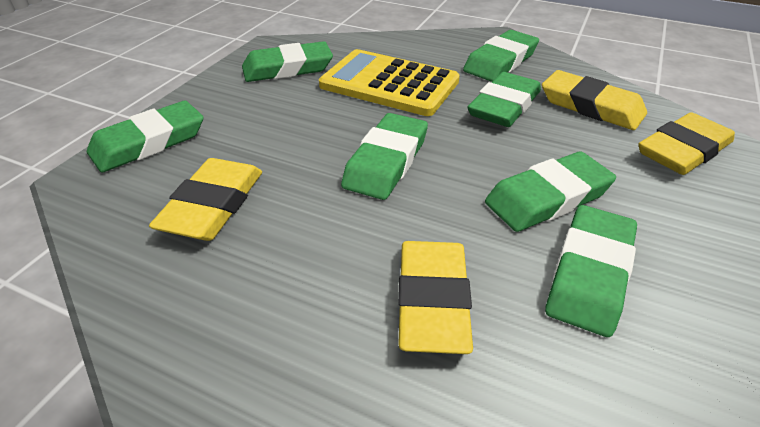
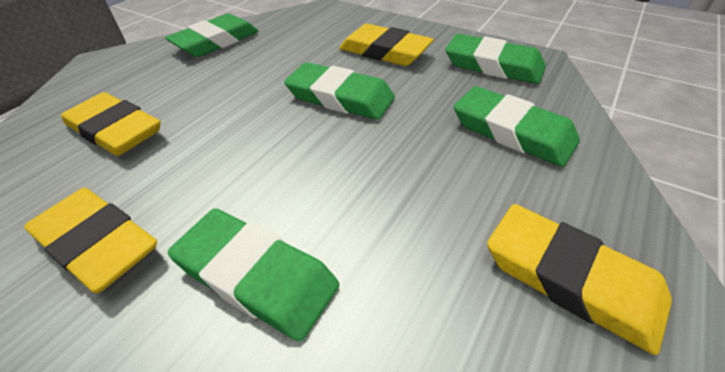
green eraser: 7 -> 5
yellow calculator: 1 -> 0

